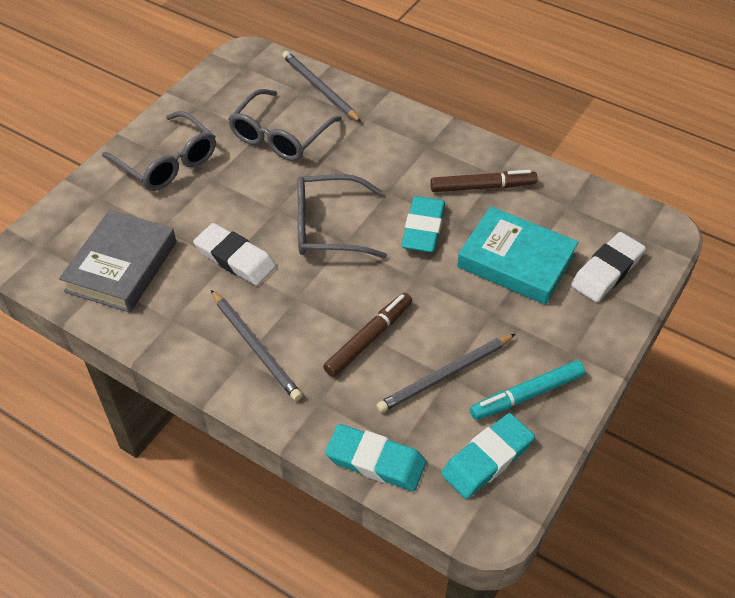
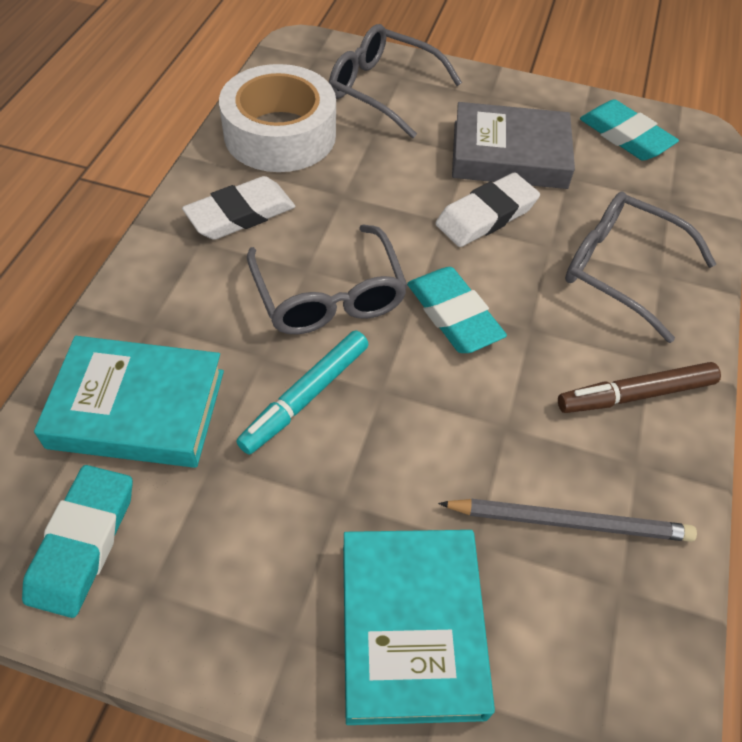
brown marker: 2 -> 1
grey pencil: 3 -> 1
turquoise book: 1 -> 2
white tape: 0 -> 1

